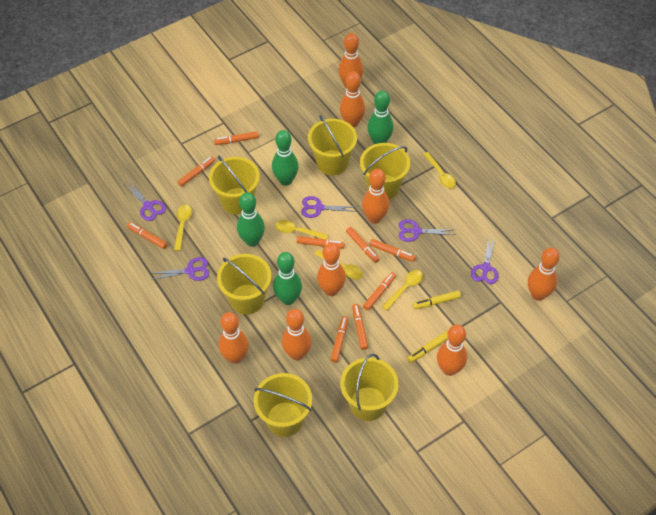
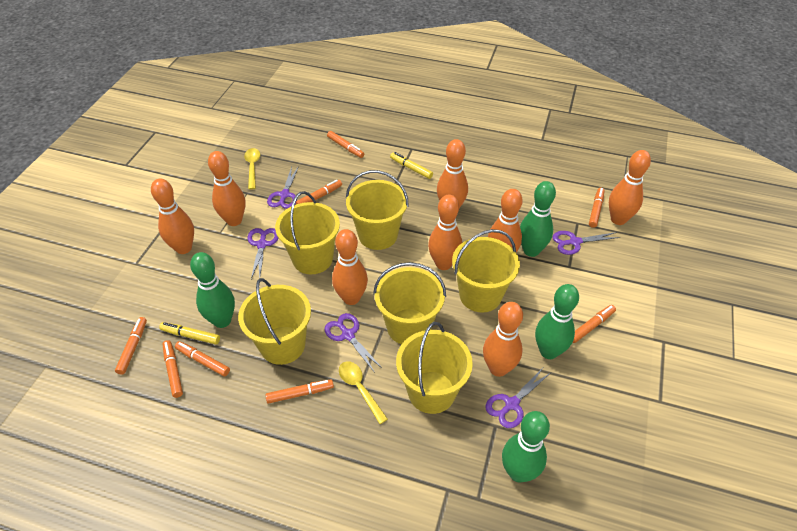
orange marker: 9 -> 8
yellow spoon: 5 -> 2

